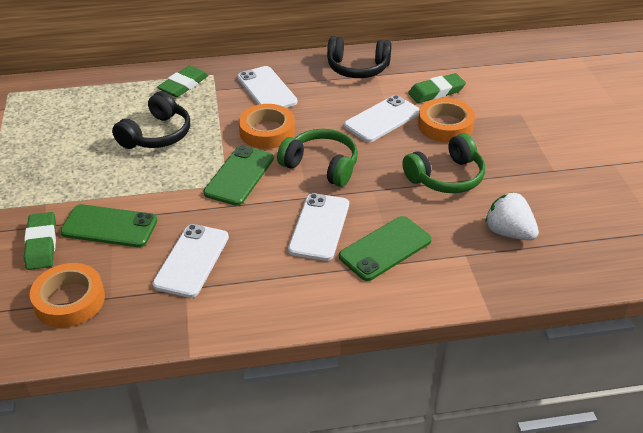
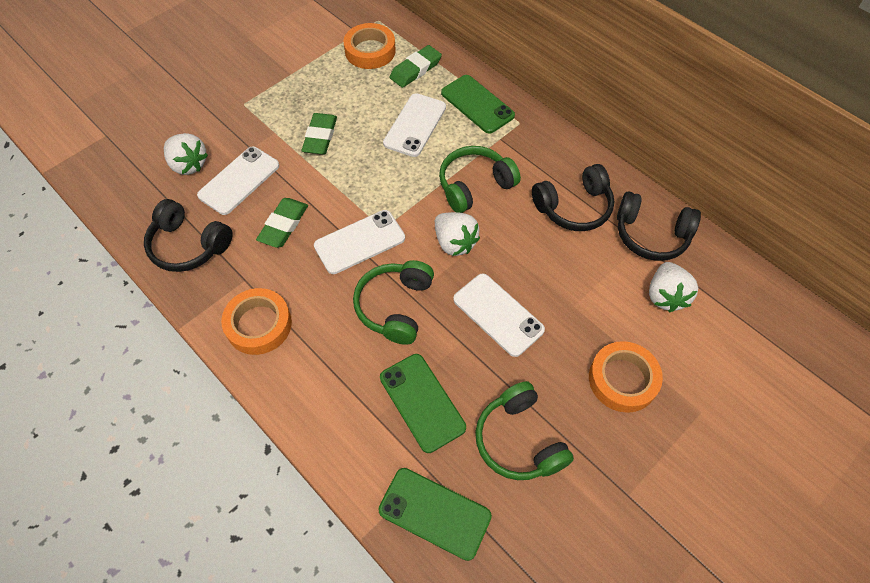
black headphones: 2 -> 3
green headphones: 2 -> 3
white strawberry: 1 -> 3

